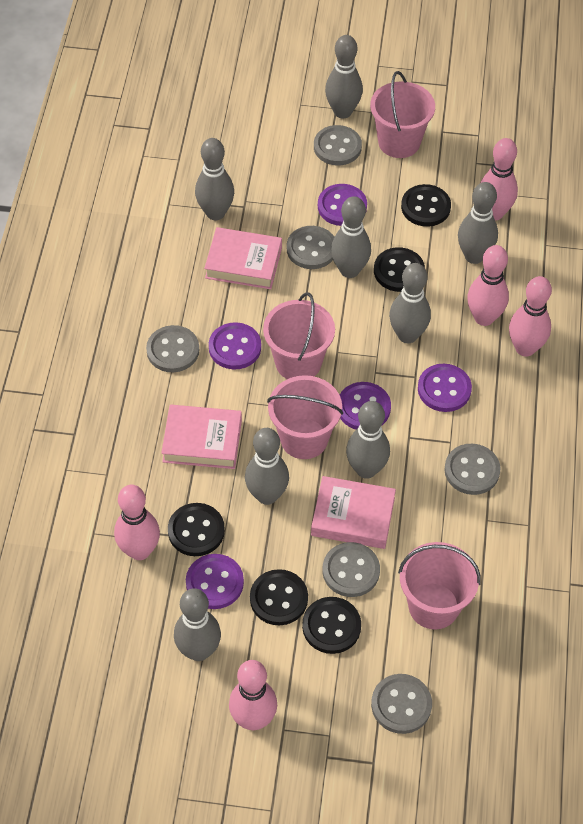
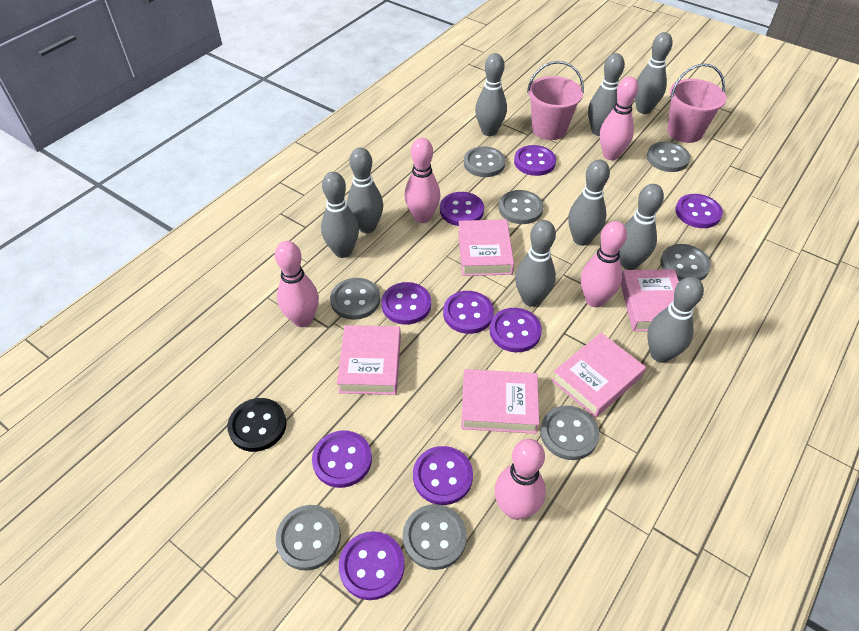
black button: 5 -> 1
grey bowling pin: 8 -> 9
grey button: 6 -> 8
pink book: 3 -> 5
pink bucket: 4 -> 2
purple button: 5 -> 9

